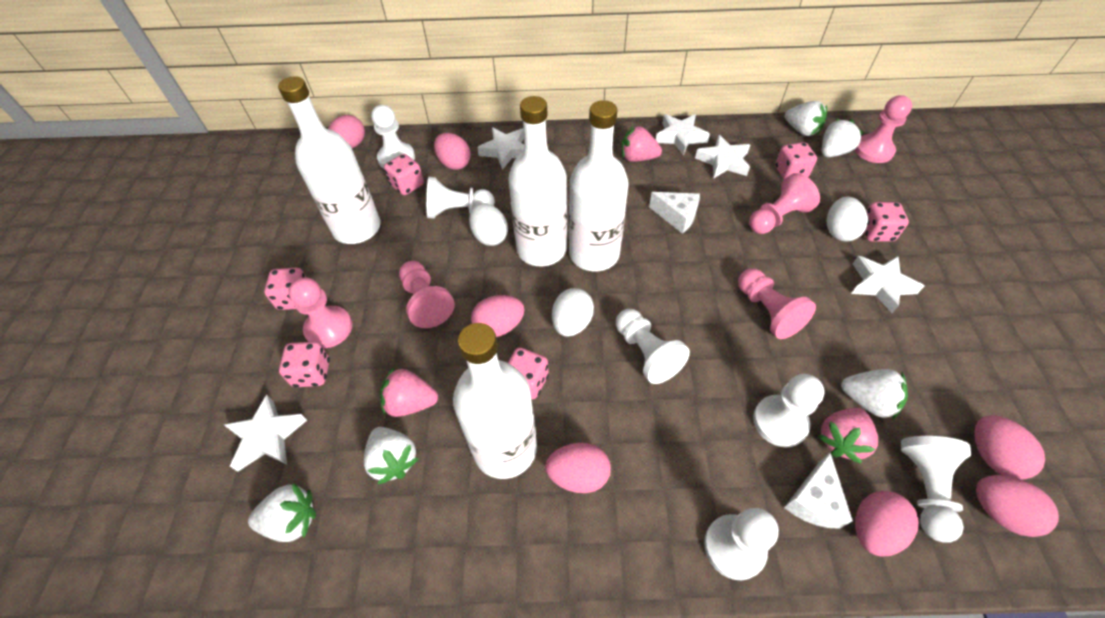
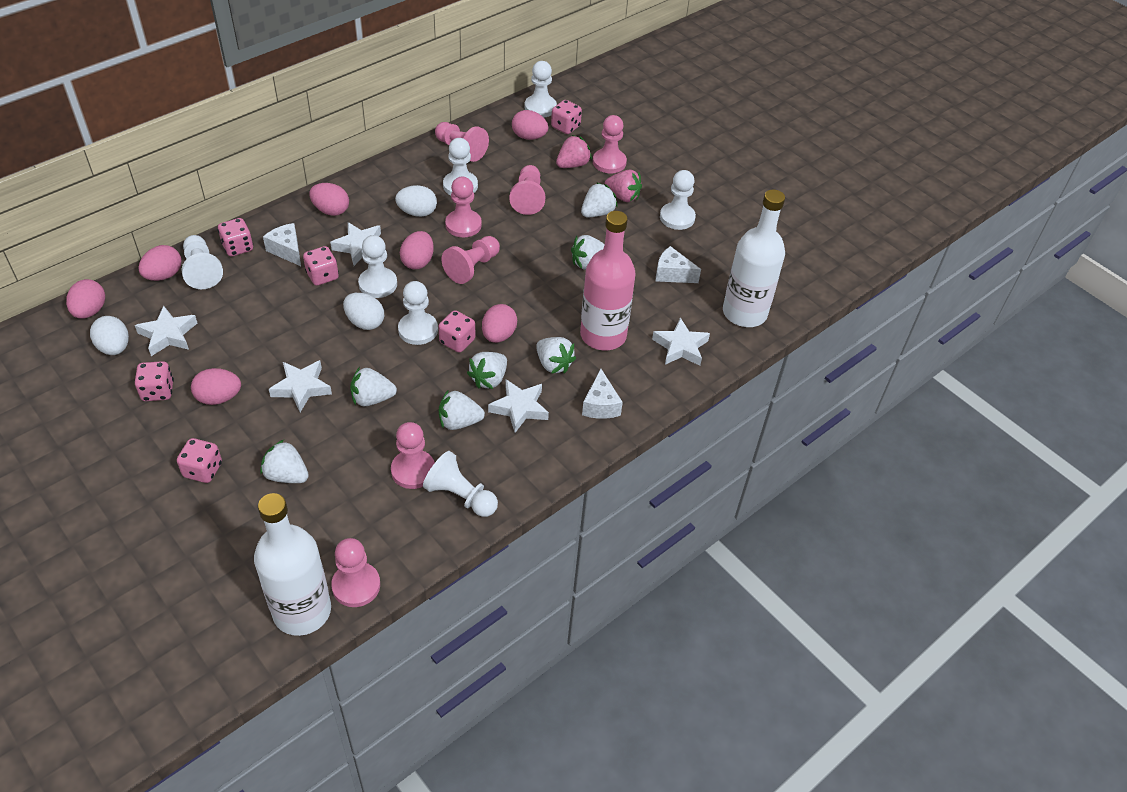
pink bottle: 0 -> 1
pink pawn: 5 -> 7
pink strawberry: 3 -> 2
white bottle: 4 -> 2
white cheese: 2 -> 3
white pawn: 6 -> 7
white strawberry: 5 -> 7

